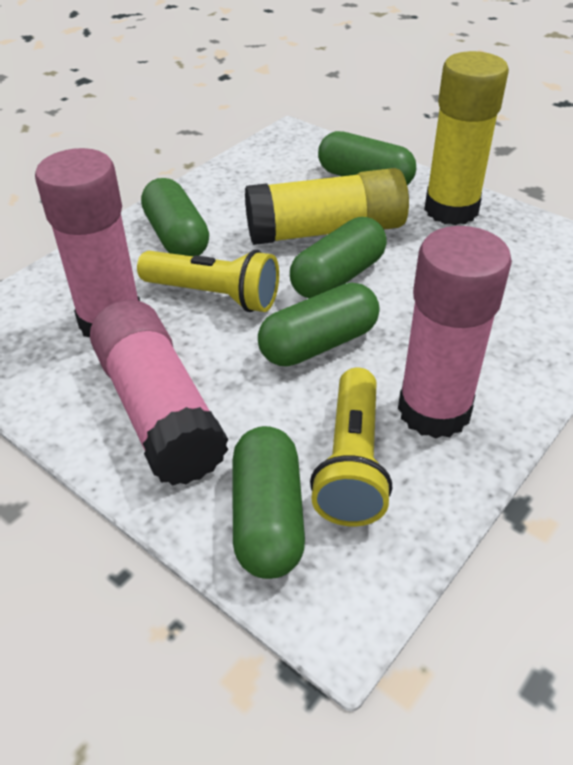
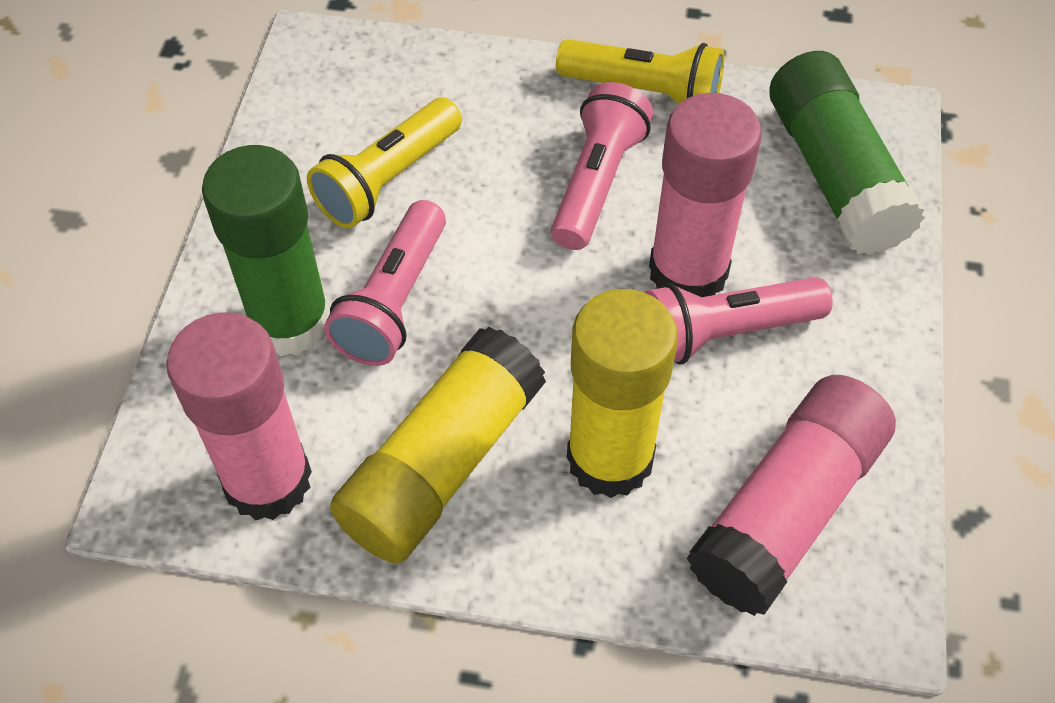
green capsule: 5 -> 0
green glue stick: 0 -> 2
pink flashlight: 0 -> 3

